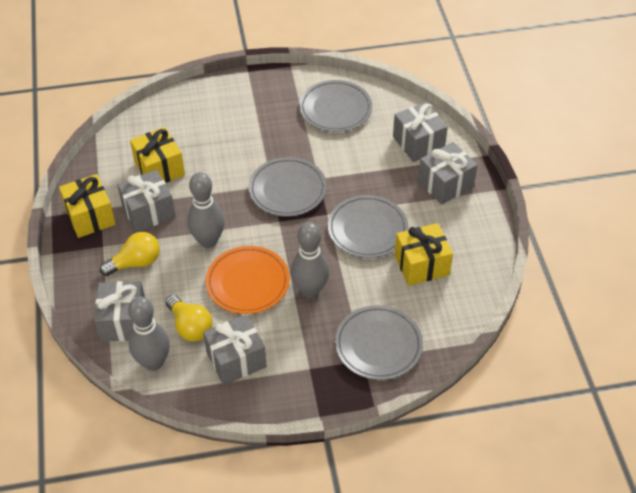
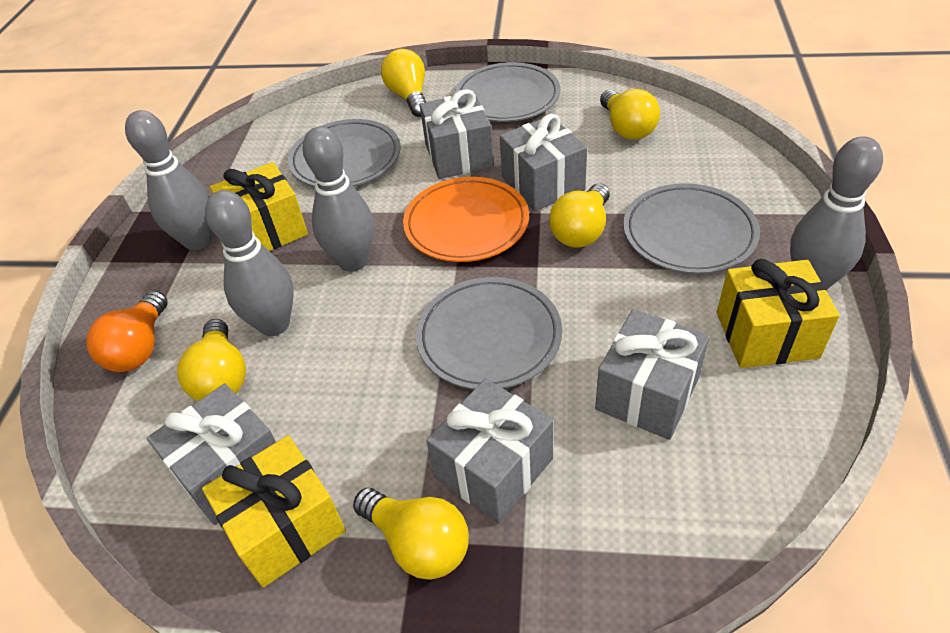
grey bowling pin: 3 -> 4
orange light bulb: 0 -> 1
yellow light bulb: 2 -> 5

